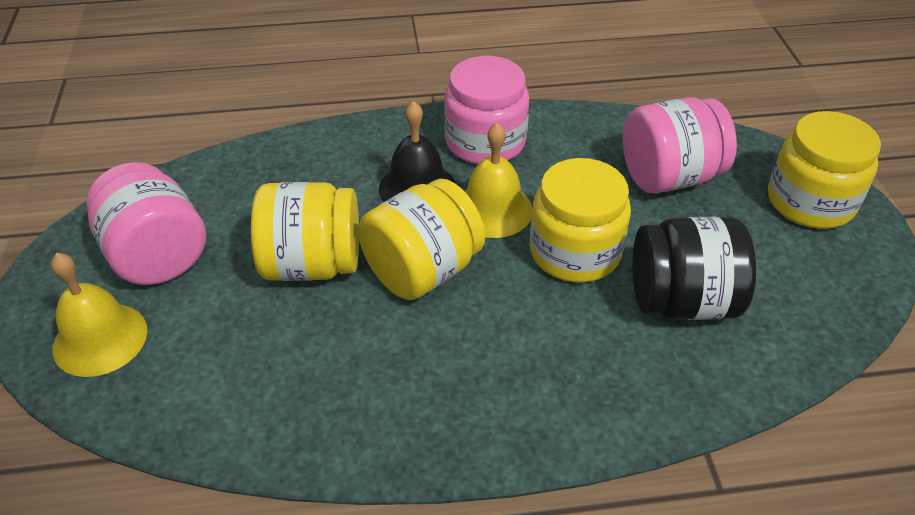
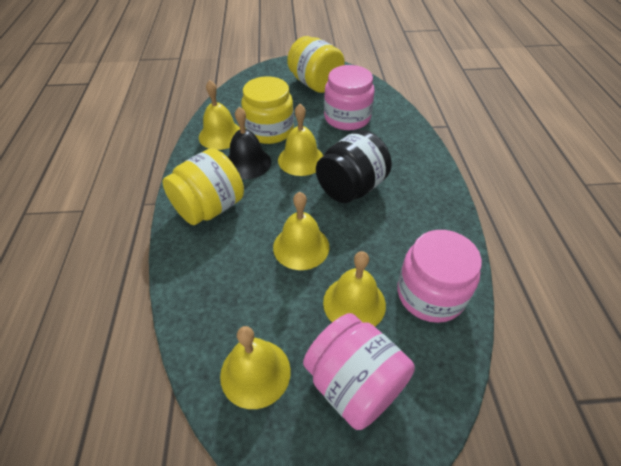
yellow bell: 2 -> 5
yellow jar: 4 -> 3

